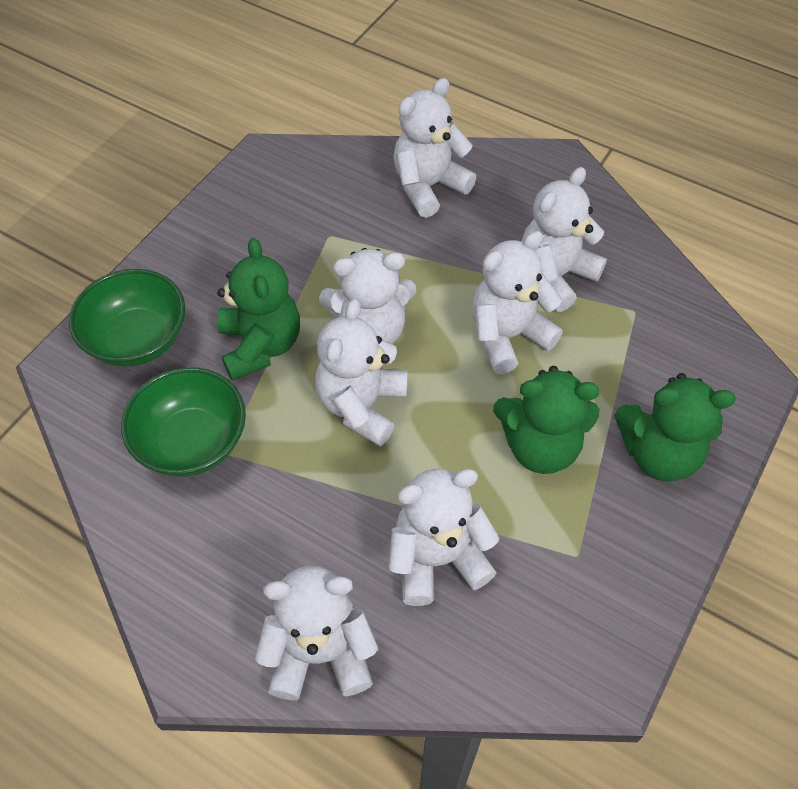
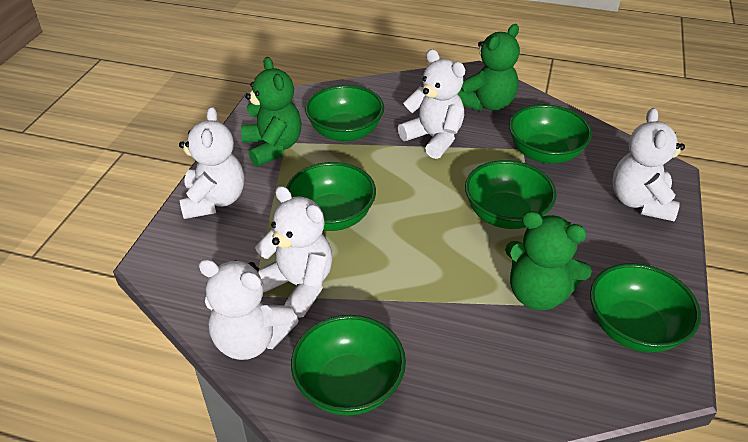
green bowl: 2 -> 6
white teddy bear: 7 -> 5

